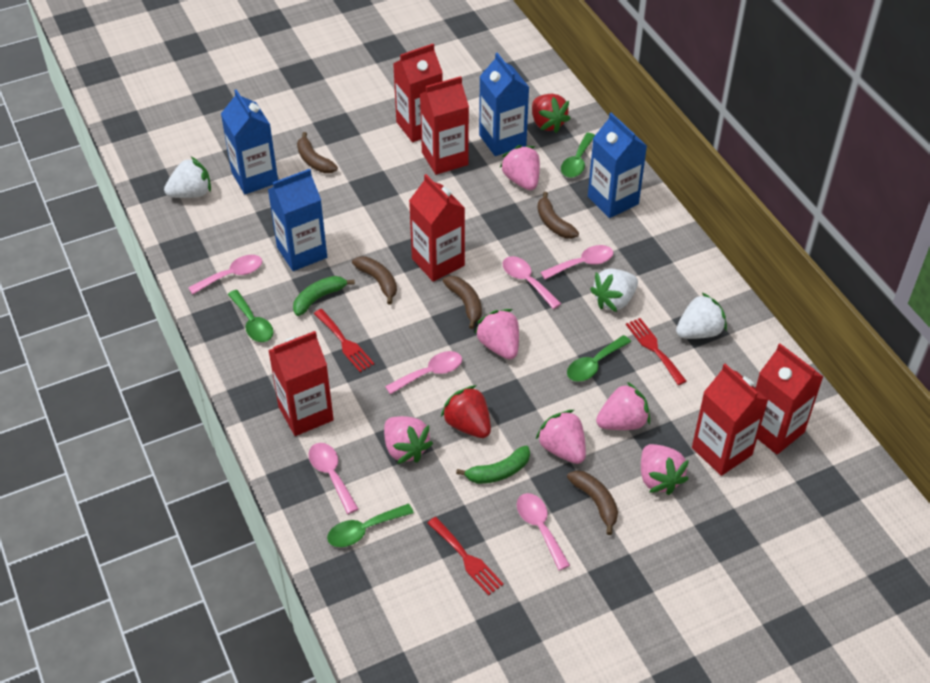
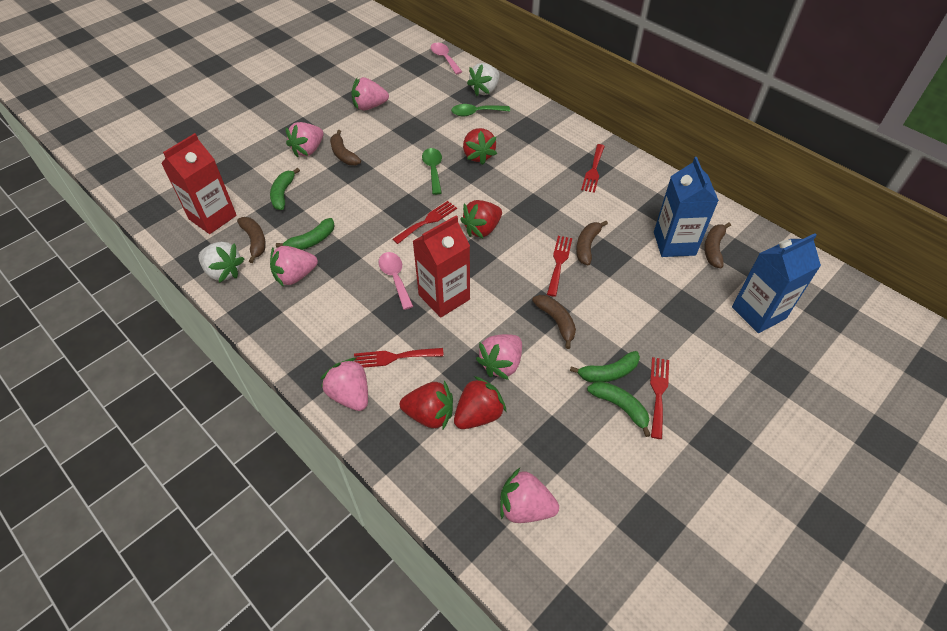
blue carton: 4 -> 2
green banana: 2 -> 4
green spoon: 4 -> 2
pink spoon: 6 -> 2
red carton: 6 -> 2
red fork: 3 -> 5
red strawberry: 2 -> 4
white strawberry: 3 -> 2

